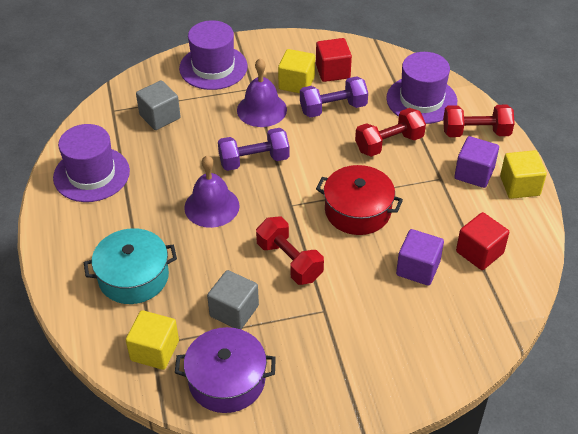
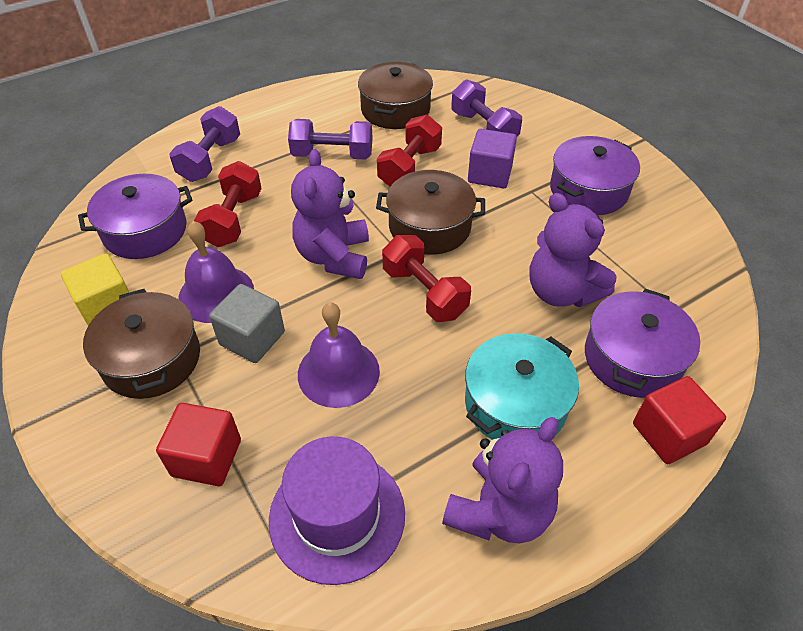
brown pot: 0 -> 3
grey cube: 2 -> 1
purple cube: 2 -> 1
purple dumbbell: 2 -> 3
purple hat: 3 -> 1
purple pot: 1 -> 3
purple teddy bear: 0 -> 3
red pot: 1 -> 0
yellow cube: 3 -> 1

